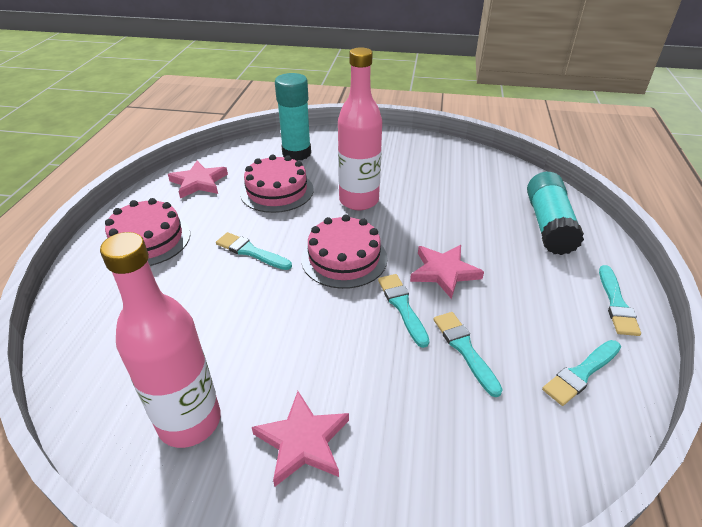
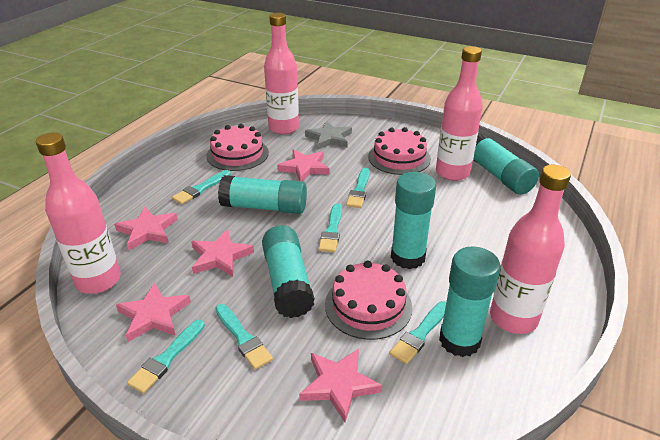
grey star: 0 -> 1
pink bottle: 2 -> 4
pink star: 3 -> 5
turquoise brush: 5 -> 6
turquoise glue stick: 2 -> 5

